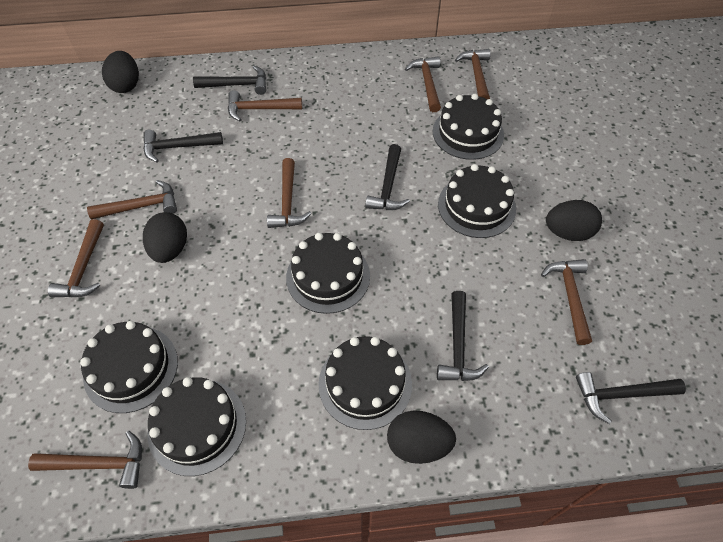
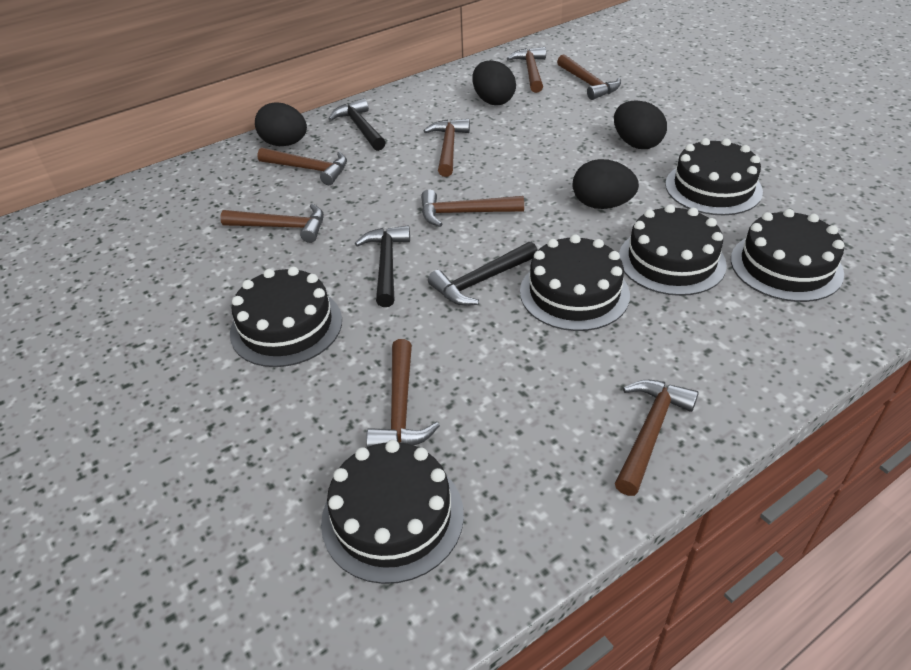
black hammer: 5 -> 3

